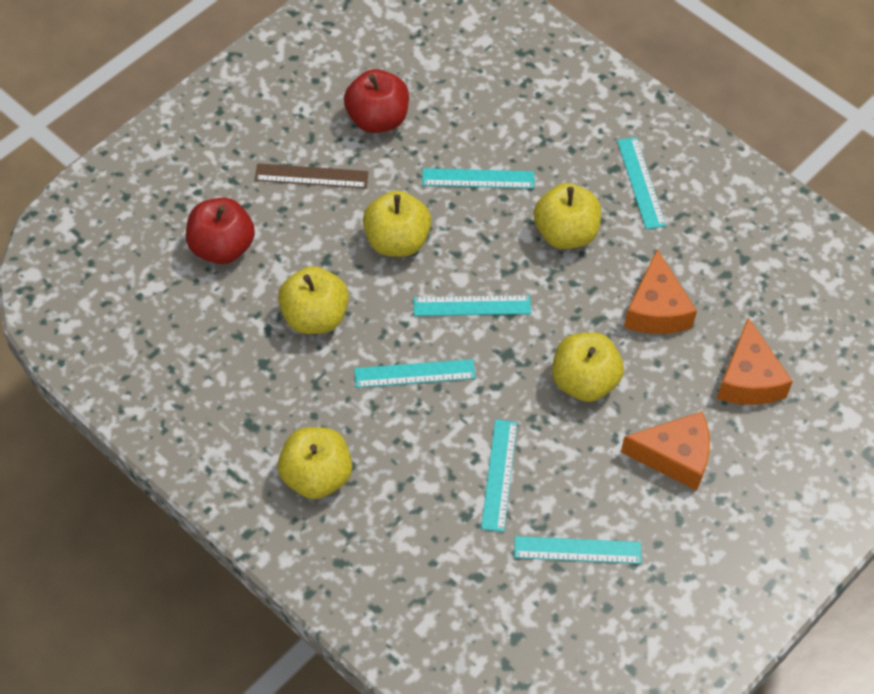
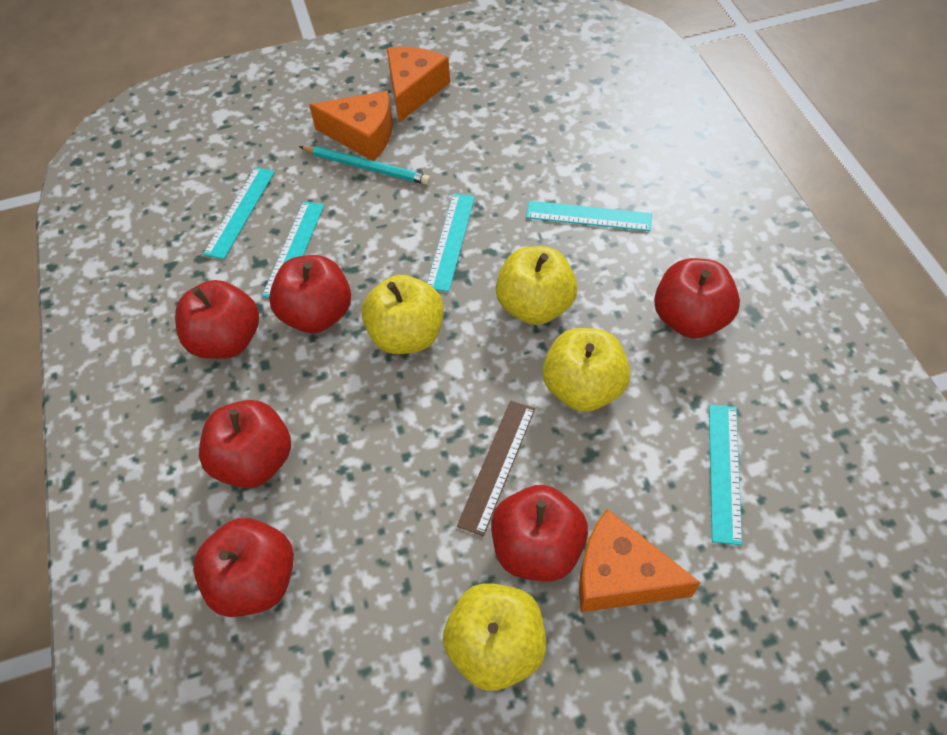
red apple: 2 -> 6
turquoise pencil: 0 -> 1
turquoise ruler: 6 -> 5
yellow apple: 5 -> 4

